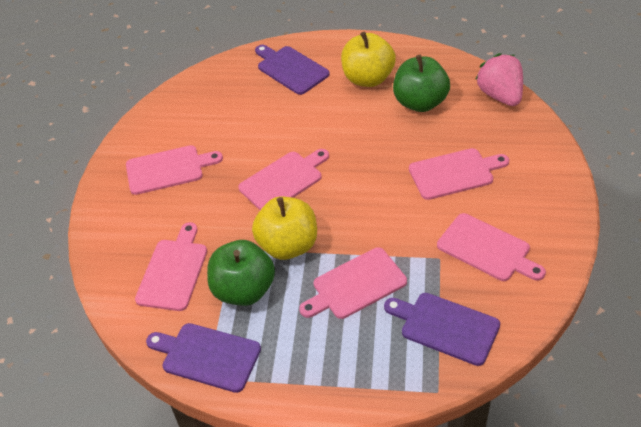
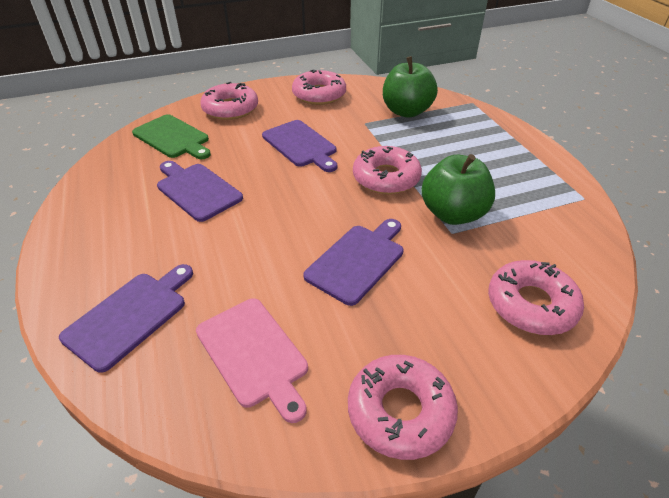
green cutting board: 0 -> 1
pink cutting board: 6 -> 1
pink donut: 0 -> 5
pink strawberry: 1 -> 0
purple cutting board: 3 -> 4
yellow apple: 2 -> 0

